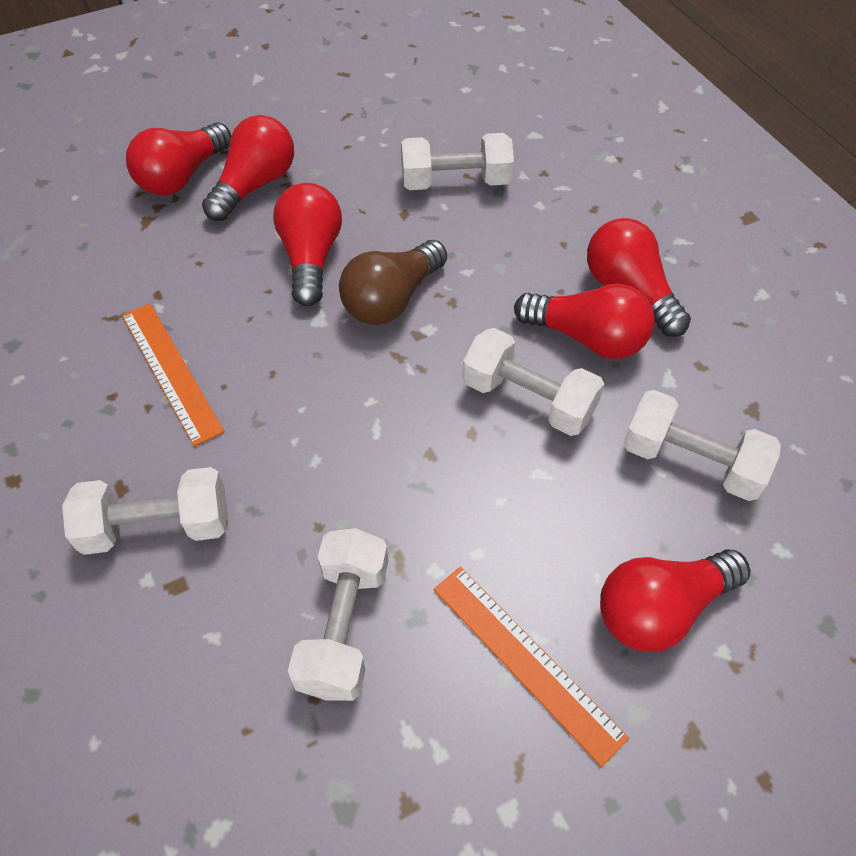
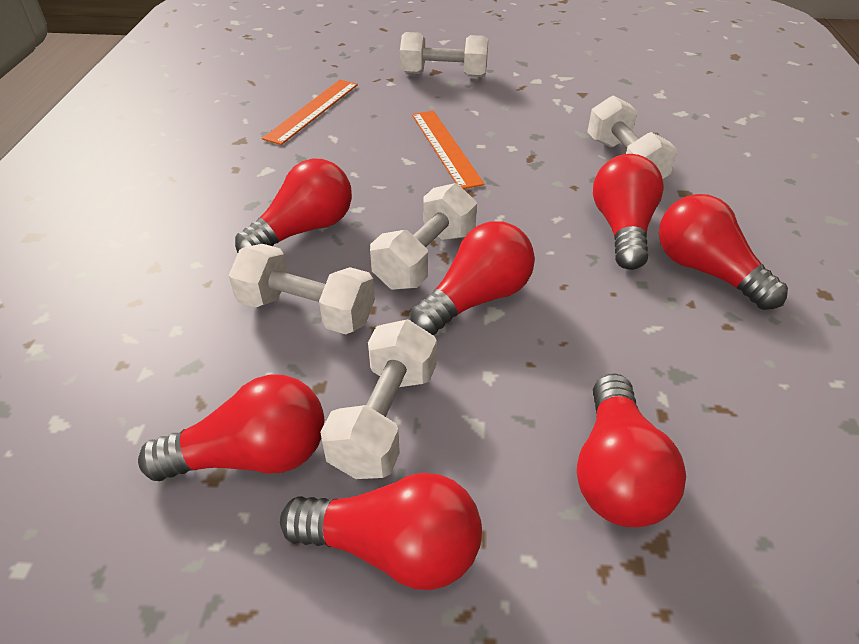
brown light bulb: 1 -> 0
red light bulb: 6 -> 7

